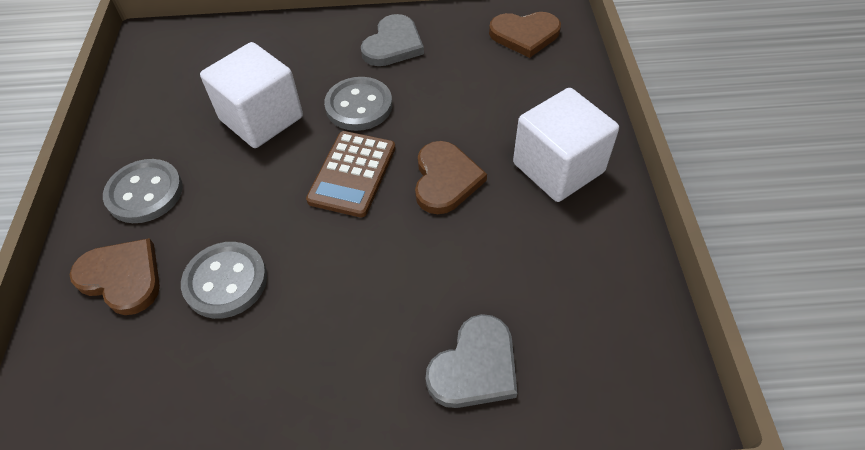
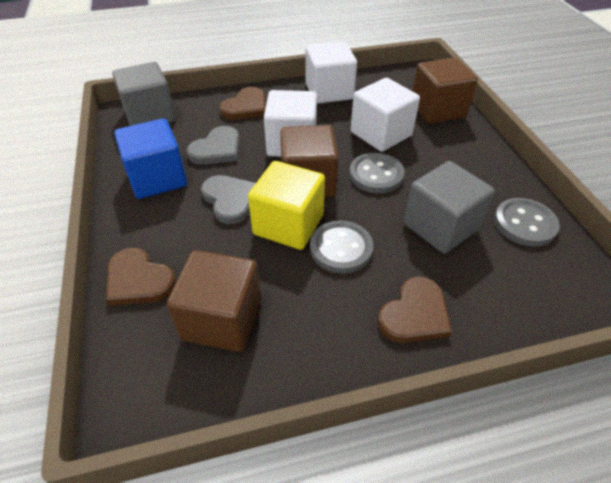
blue cube: 0 -> 1
brown calculator: 1 -> 0
brown cube: 0 -> 3
grey cube: 0 -> 2
white cube: 2 -> 3
yellow cube: 0 -> 1

